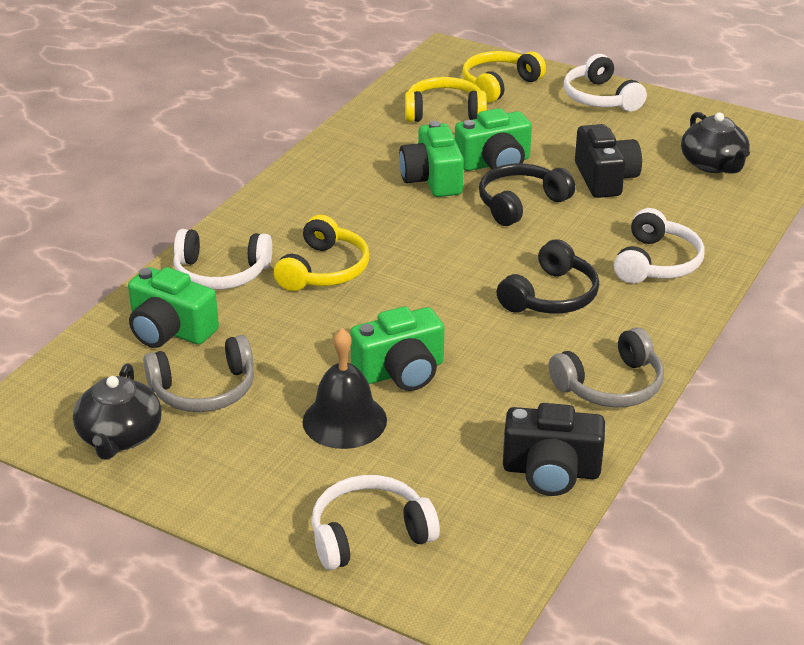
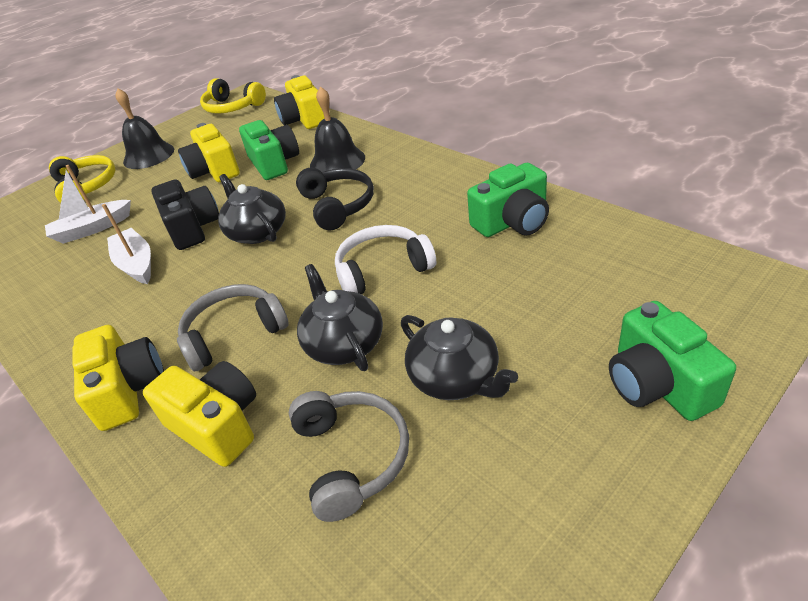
black bell: 1 -> 2
black camera: 2 -> 1
black headphones: 2 -> 1
black teapot: 2 -> 3
green camera: 4 -> 3
white boat: 0 -> 2
white headphones: 4 -> 1
yellow camera: 0 -> 4
yellow headphones: 3 -> 2

